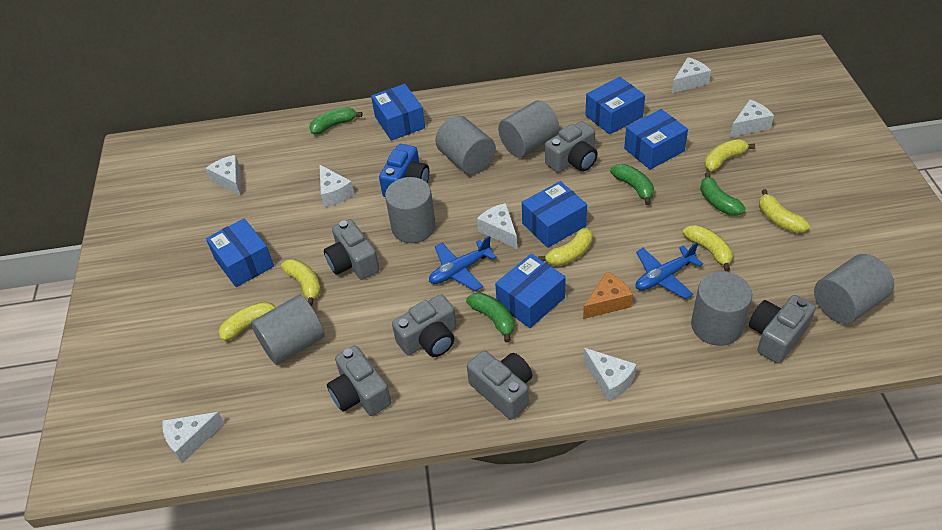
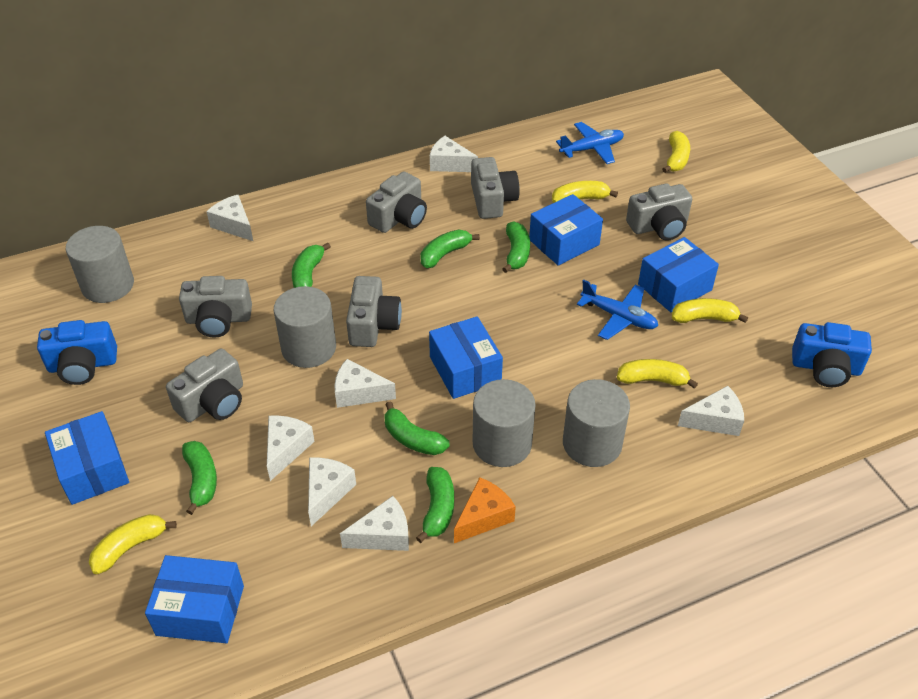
blue box: 6 -> 5
blue camera: 1 -> 2
green banana: 4 -> 6
grey cylinder: 6 -> 4
yellow banana: 6 -> 5

